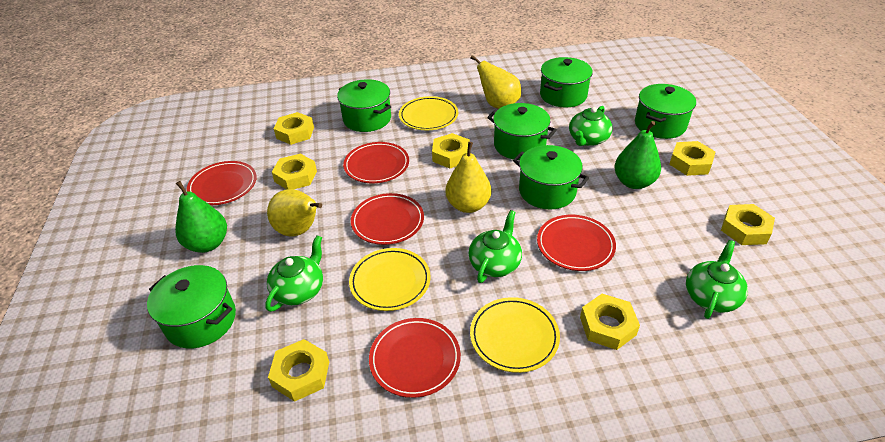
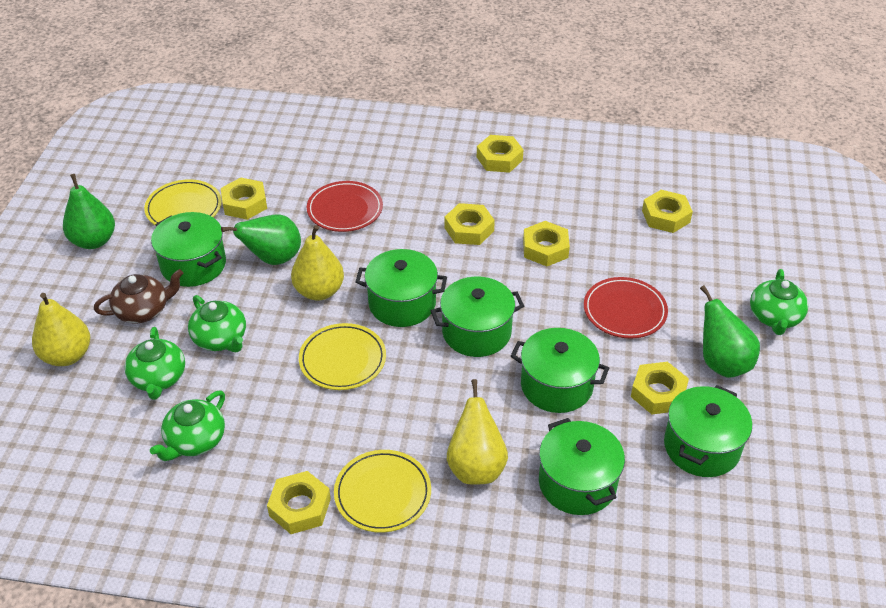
brown teapot: 0 -> 1
green pear: 2 -> 3
red plate: 5 -> 2

